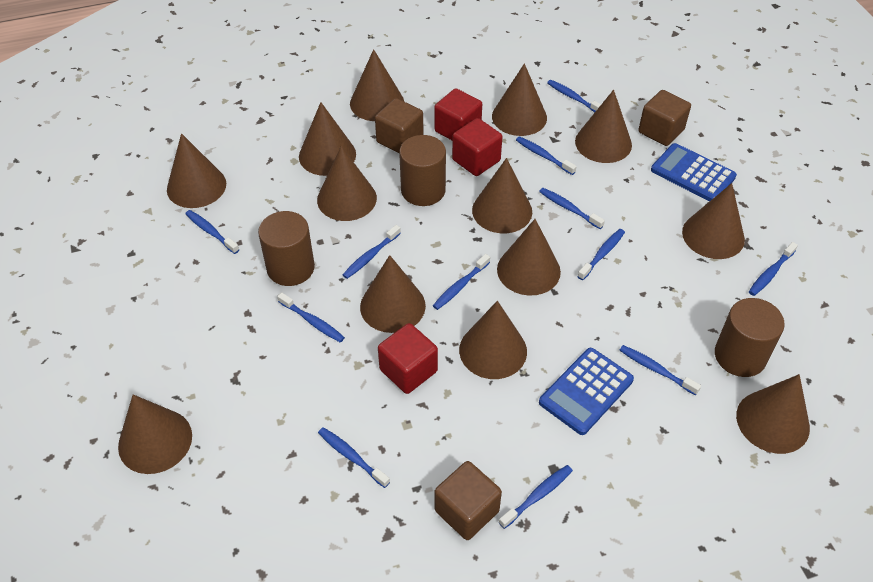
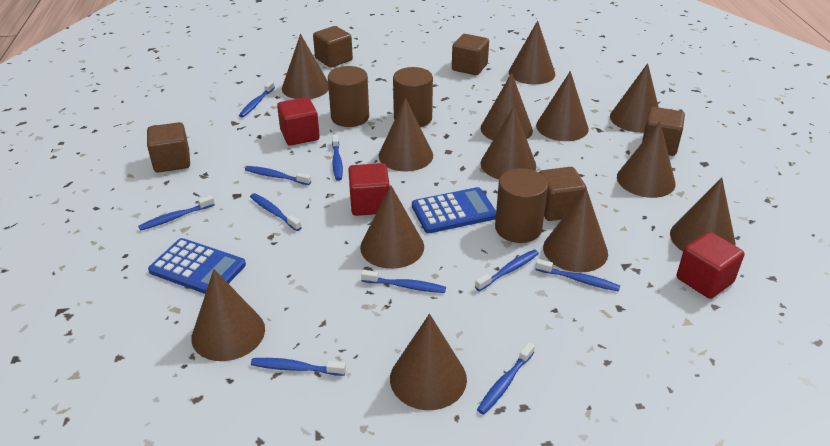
blue toothbrush: 12 -> 10
brown cube: 3 -> 5

